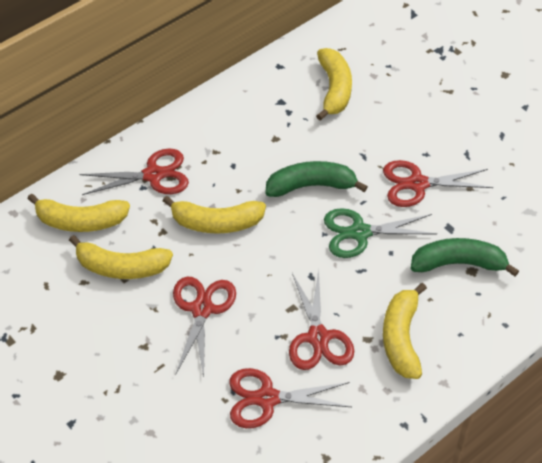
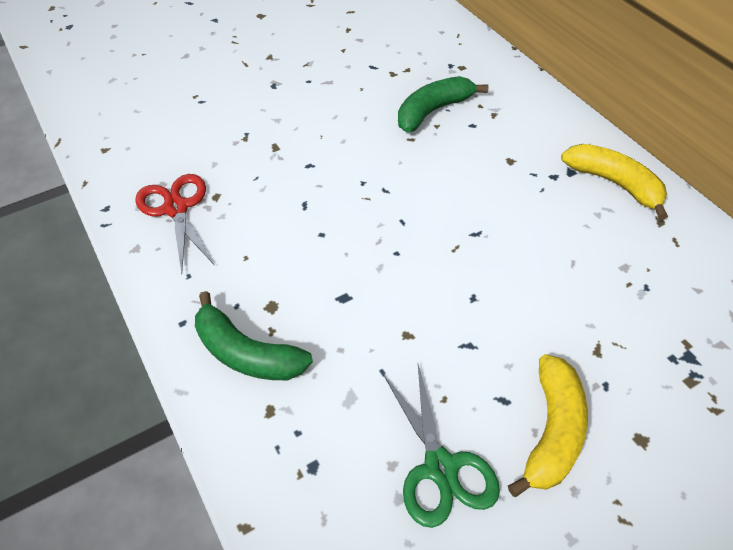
red scissors: 5 -> 1
yellow banana: 5 -> 2

